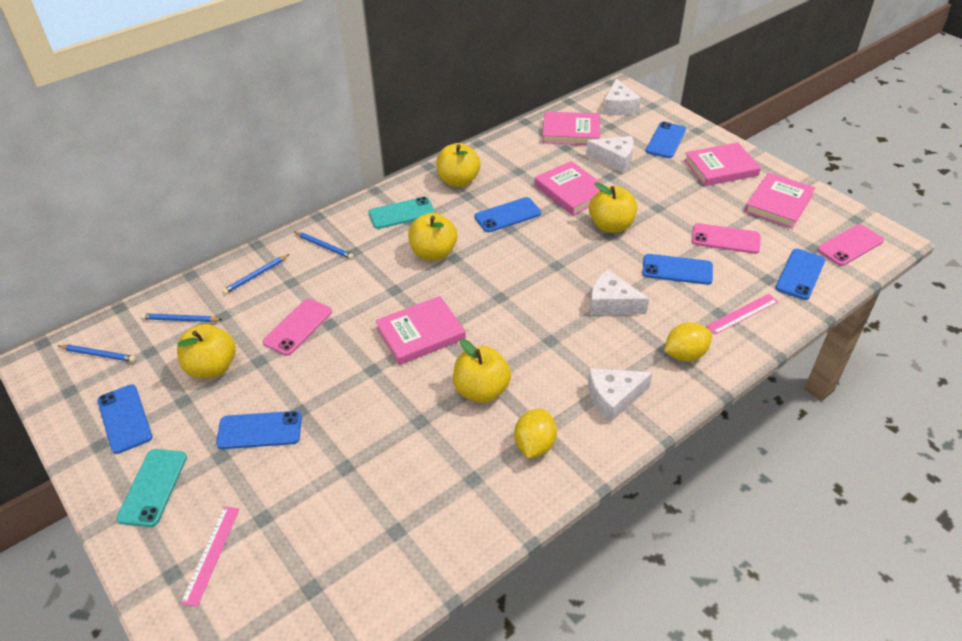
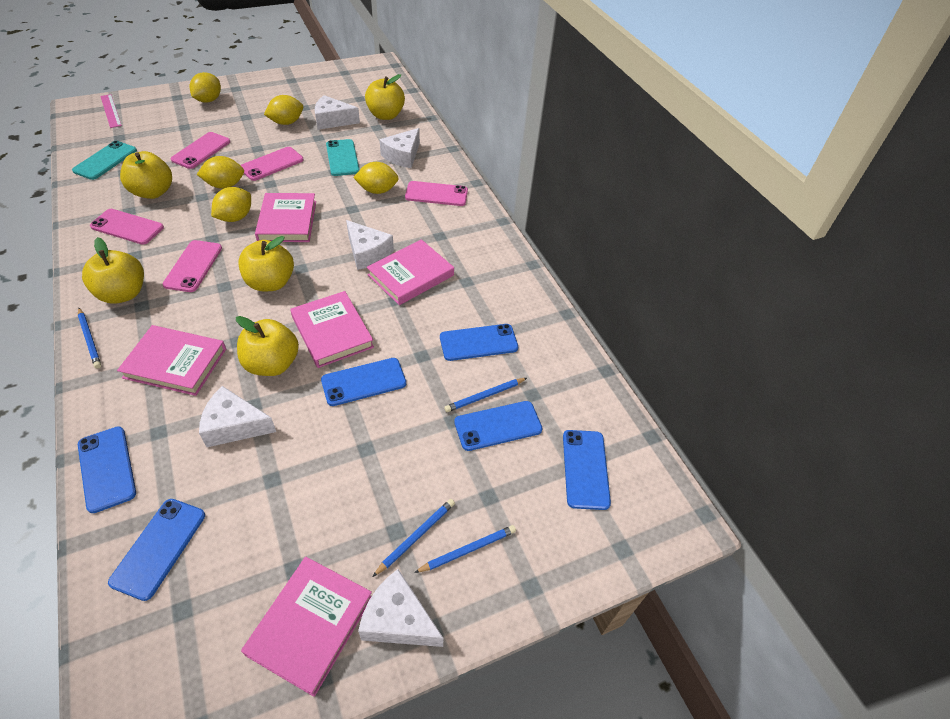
pink phone: 3 -> 5
pink ruler: 2 -> 1
white cheese: 4 -> 5
yellow lemon: 2 -> 5

